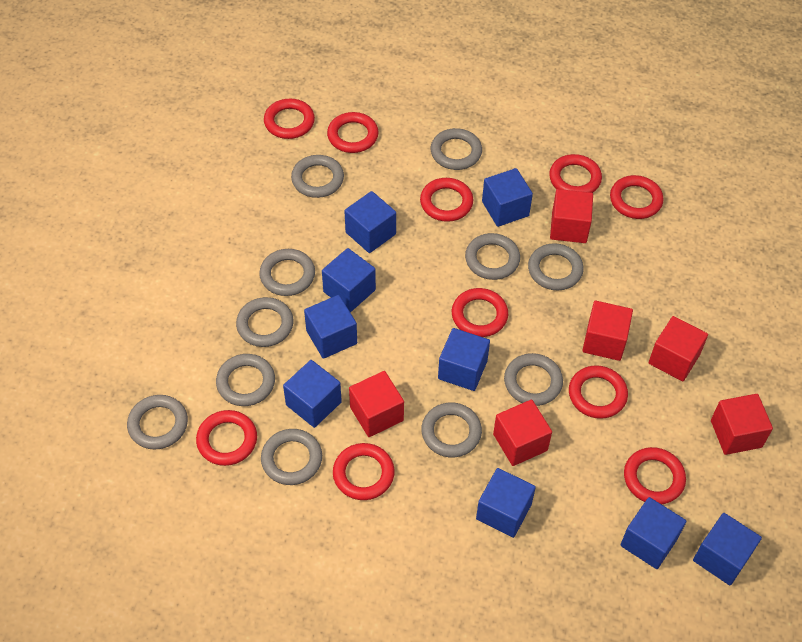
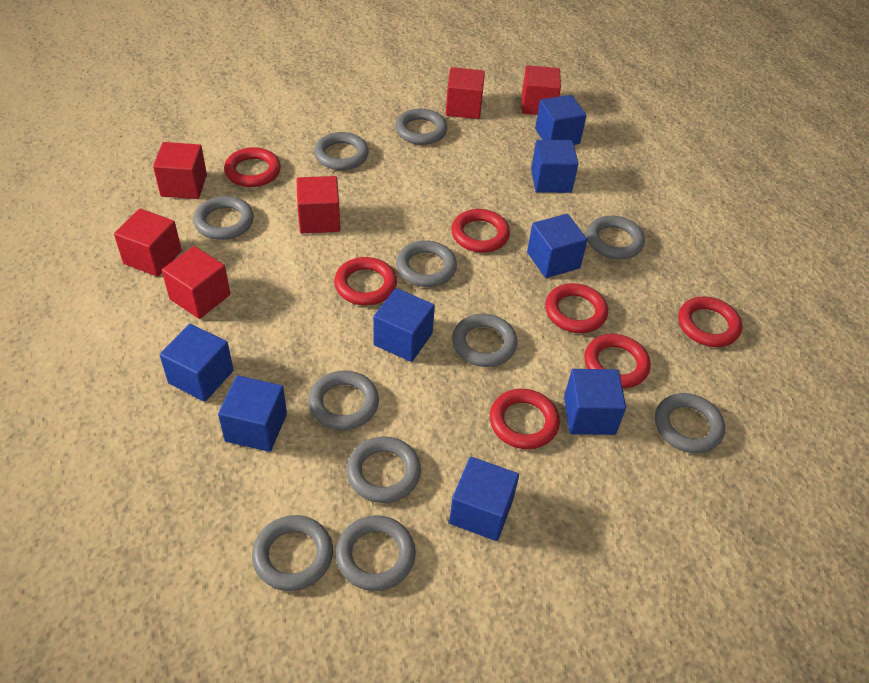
blue cube: 9 -> 8
red ring: 10 -> 7

